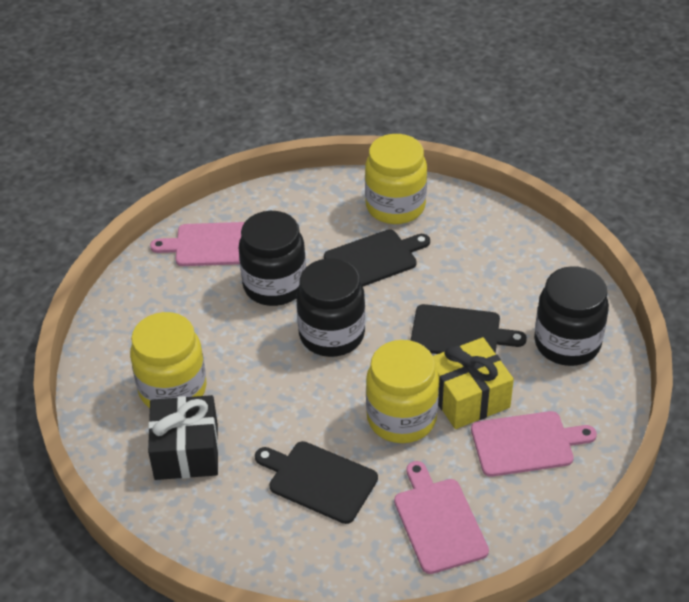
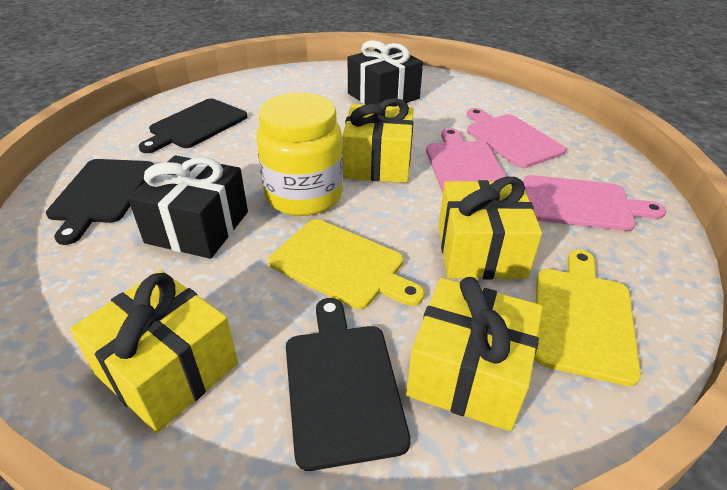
black gift: 1 -> 2
black jar: 3 -> 0
yellow cutting board: 0 -> 2
yellow gift: 1 -> 4
yellow jar: 3 -> 1

